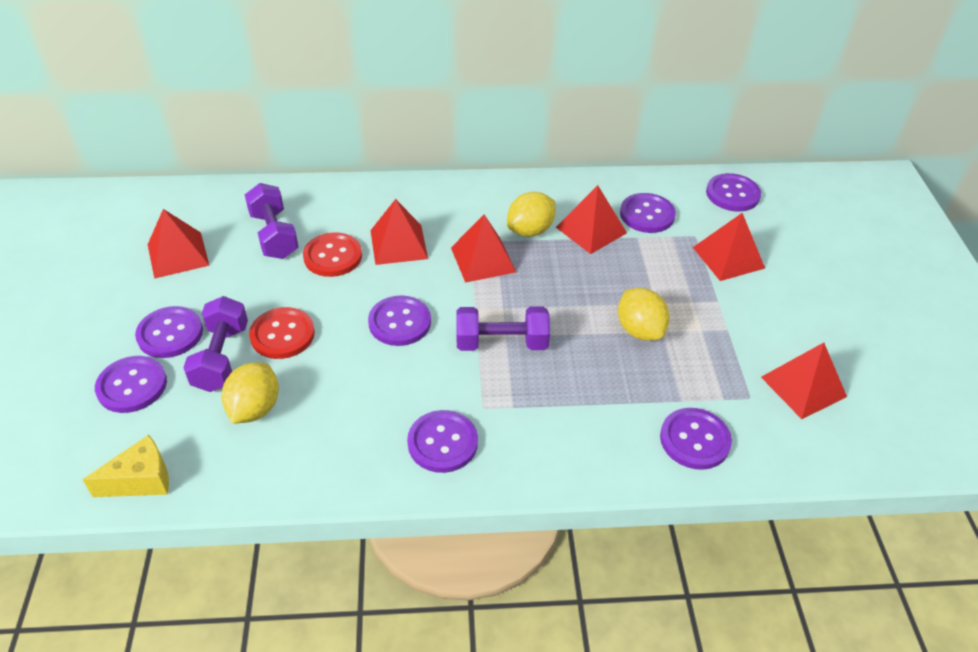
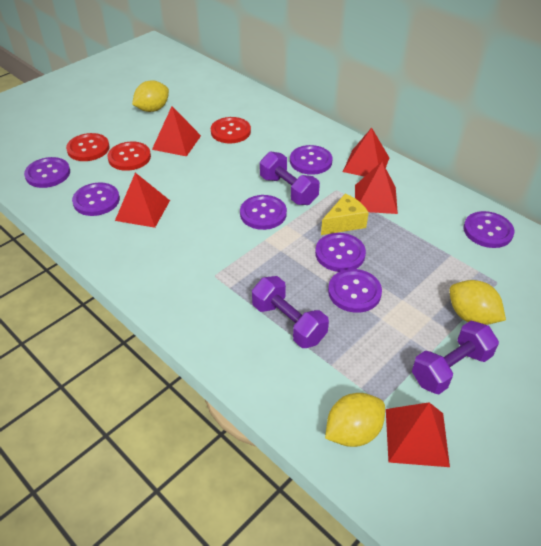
red button: 2 -> 3
red pyramid: 6 -> 5

